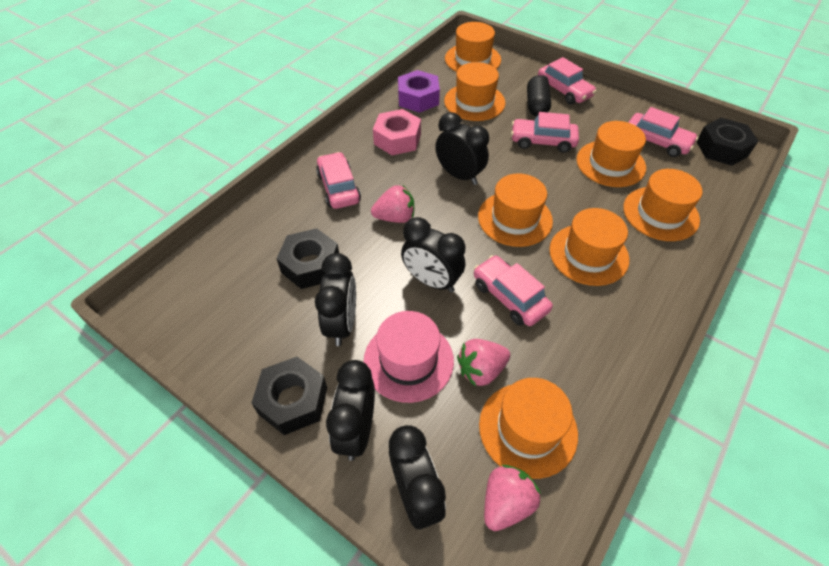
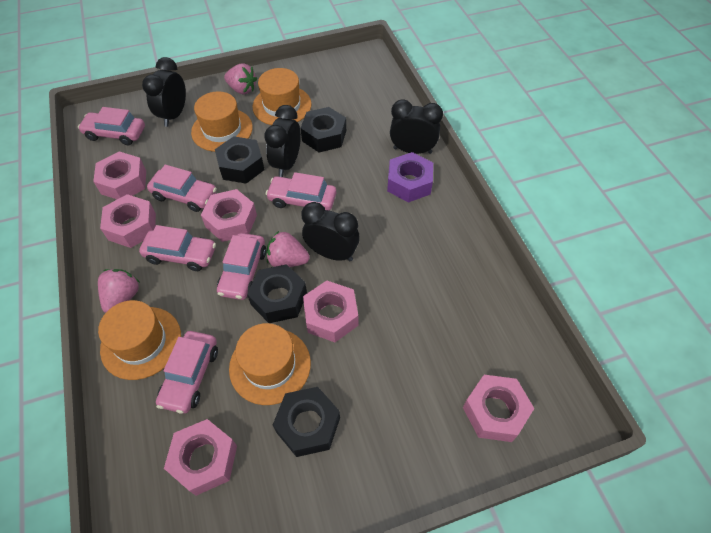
black capsule: 1 -> 0
black clock: 5 -> 4
black nut: 3 -> 4
orange hat: 7 -> 4
pink car: 5 -> 6
pink hat: 1 -> 0
pink nut: 1 -> 6

